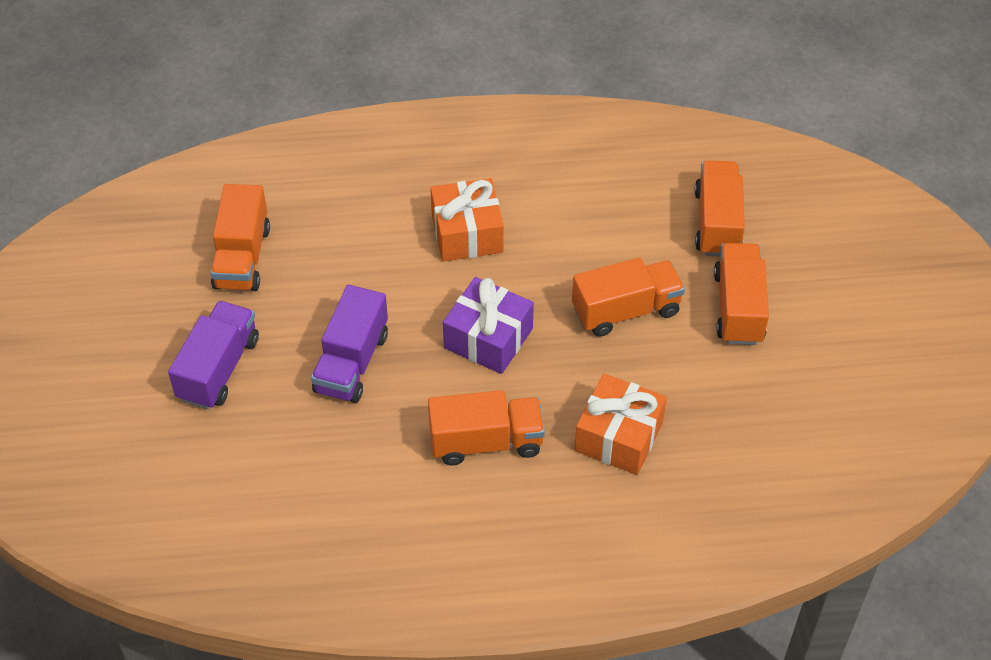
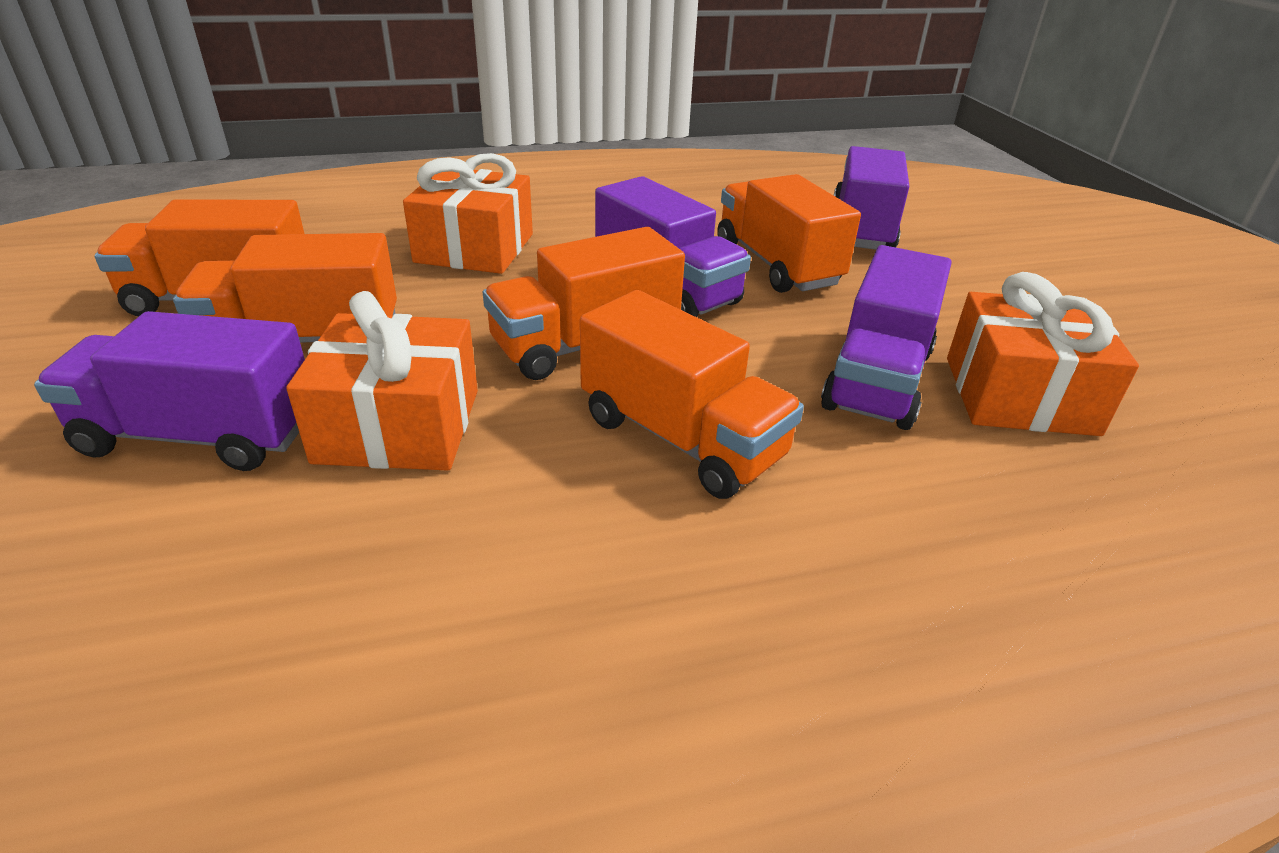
orange gift: 2 -> 3
purple gift: 1 -> 0
purple truck: 2 -> 4

